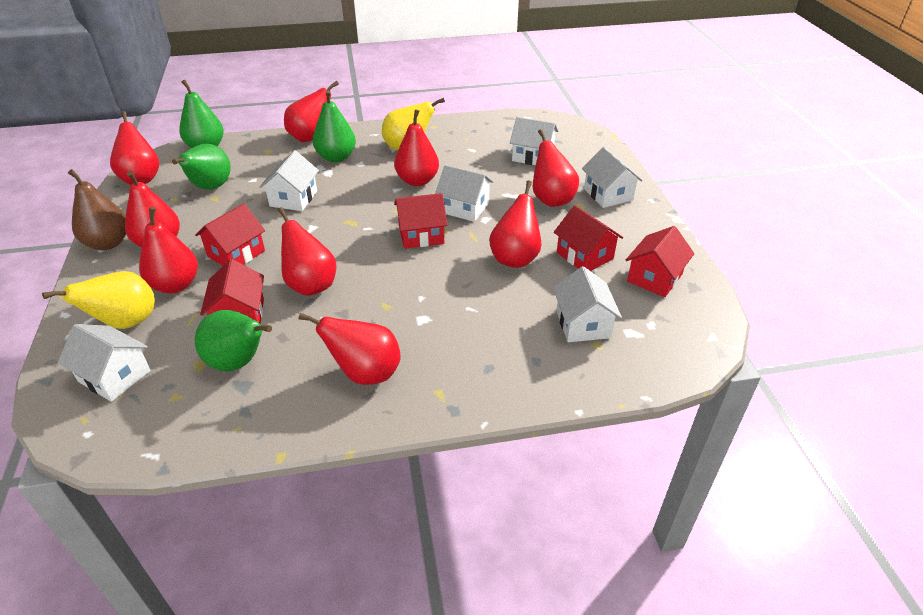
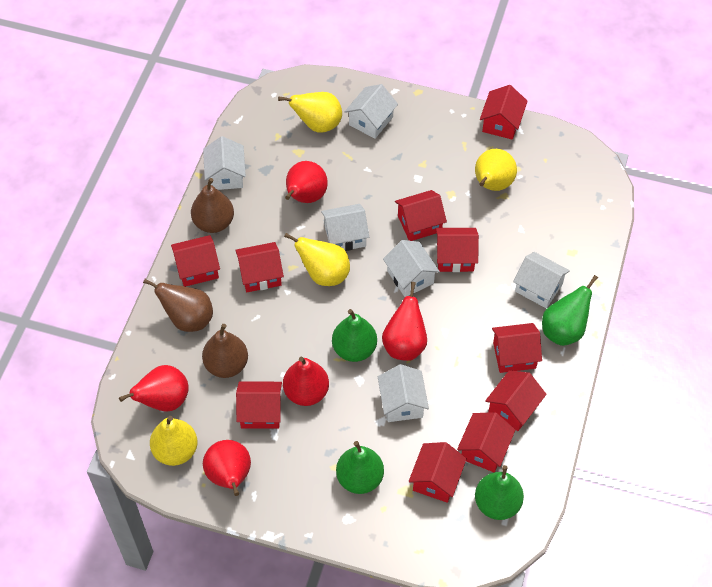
brown pear: 1 -> 3
red house: 5 -> 10
red pear: 9 -> 5
yellow pear: 2 -> 4

